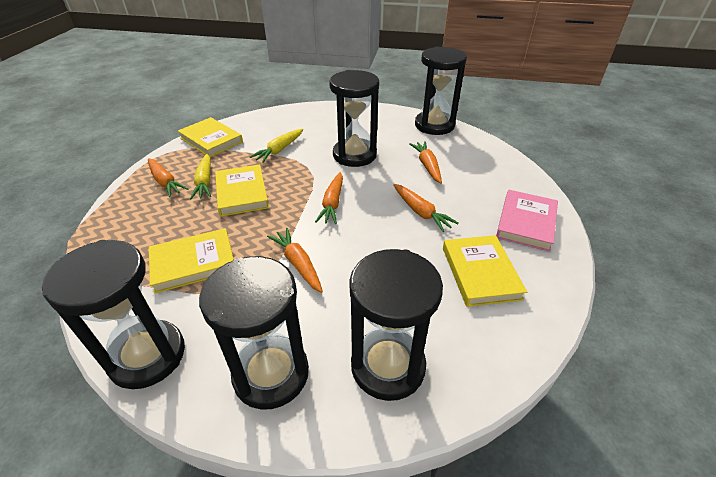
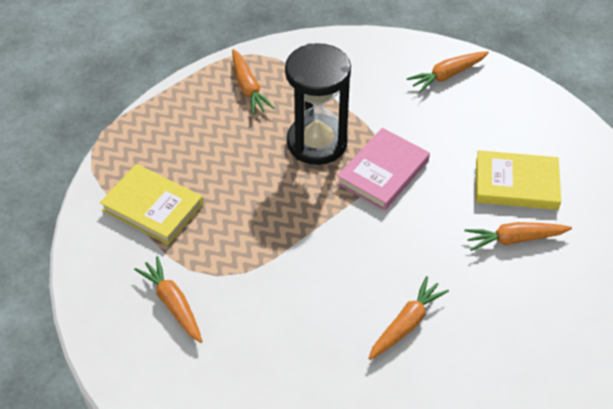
black hourglass: 5 -> 1
yellow book: 4 -> 2
yellow carrot: 2 -> 0

